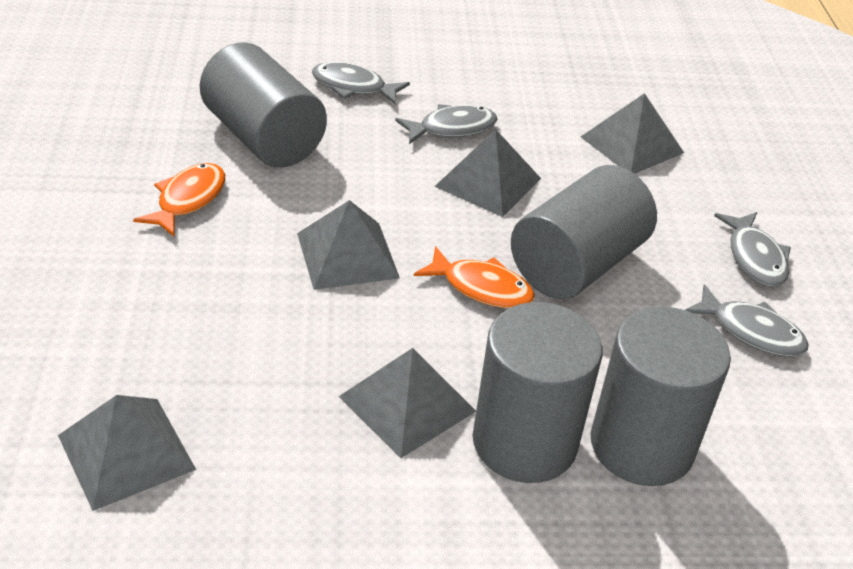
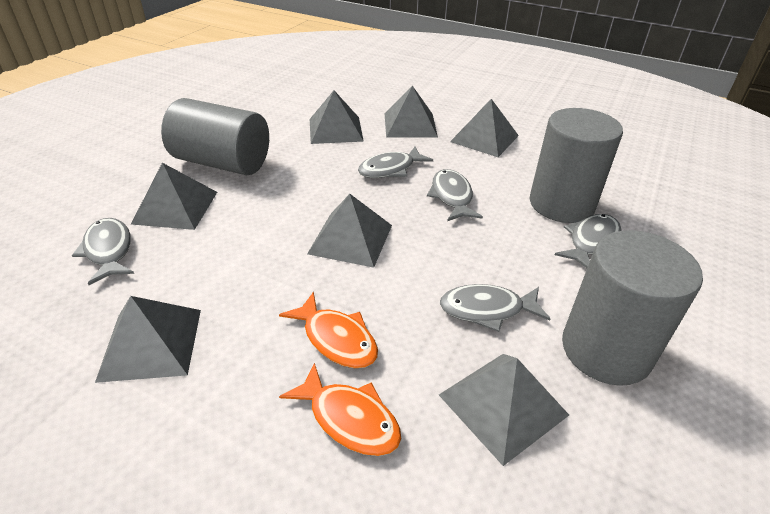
grey cylinder: 4 -> 3
grey fish: 4 -> 5
grey pyramid: 5 -> 7

